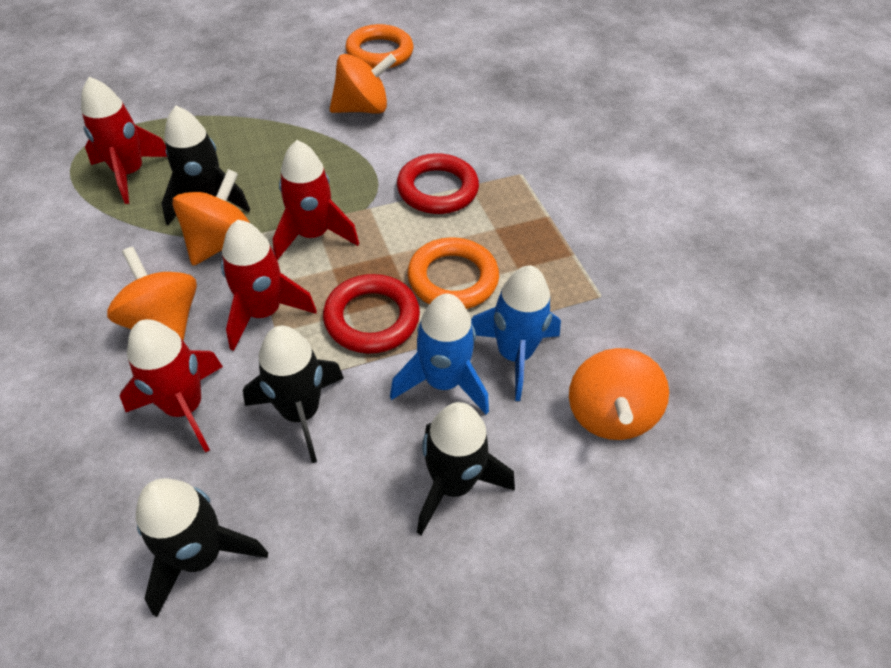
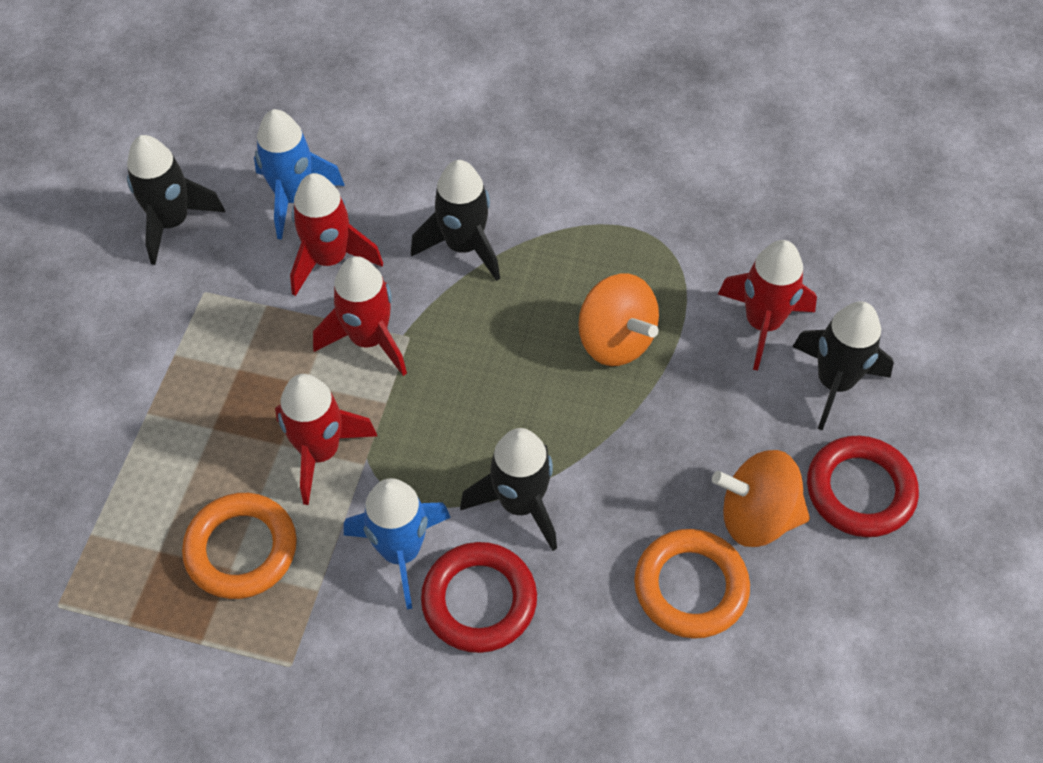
orange spinning top: 4 -> 2

